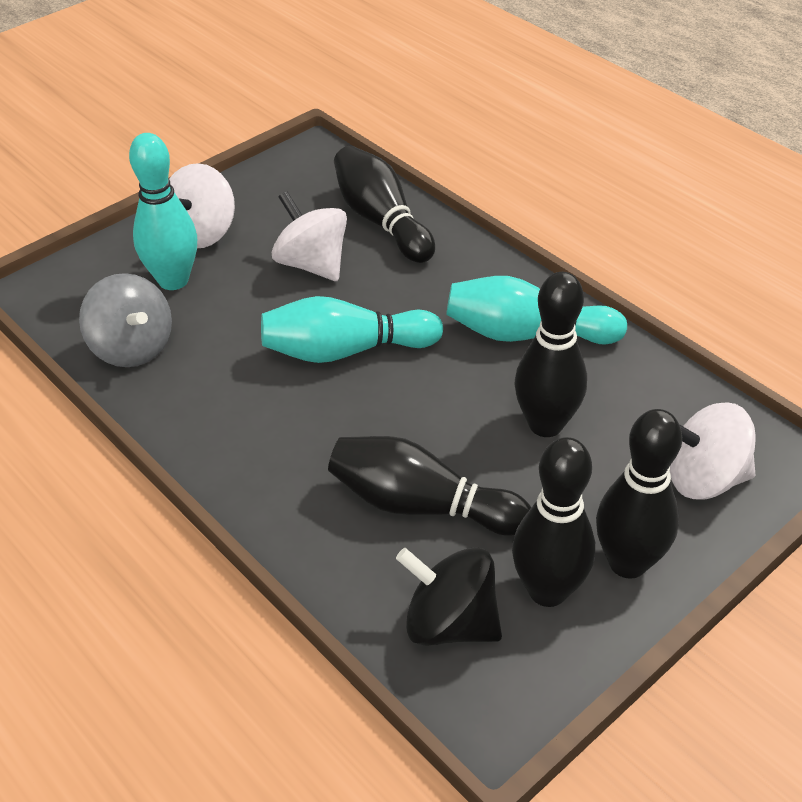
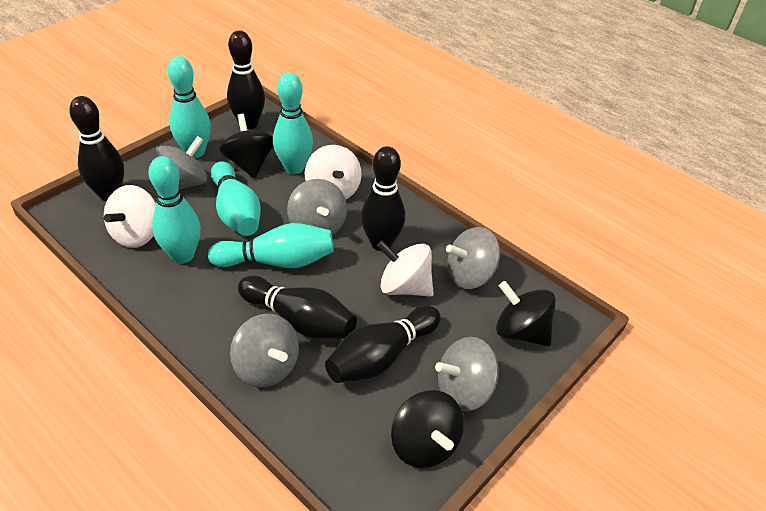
black spinning top: 1 -> 3
grey spinning top: 1 -> 5
turquoise bowling pin: 3 -> 5

